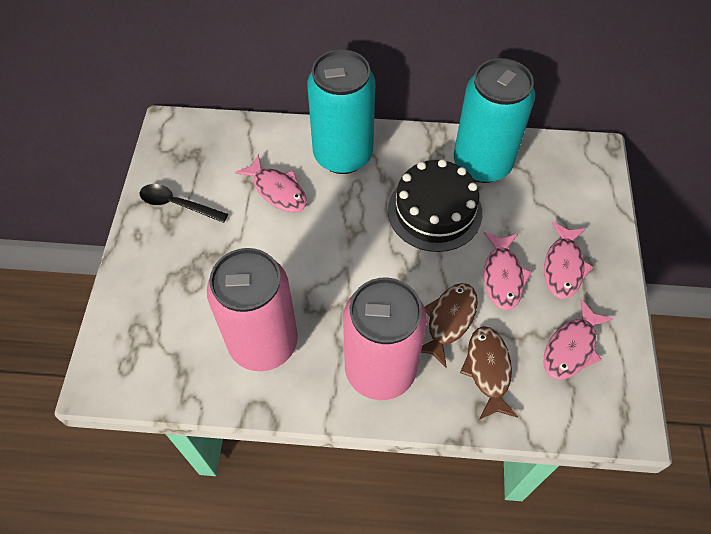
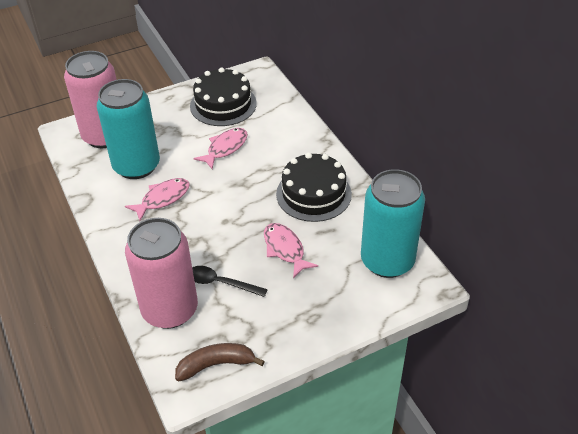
black cake: 1 -> 2
brown banana: 0 -> 1
brown fish: 2 -> 0
pink fish: 4 -> 3

